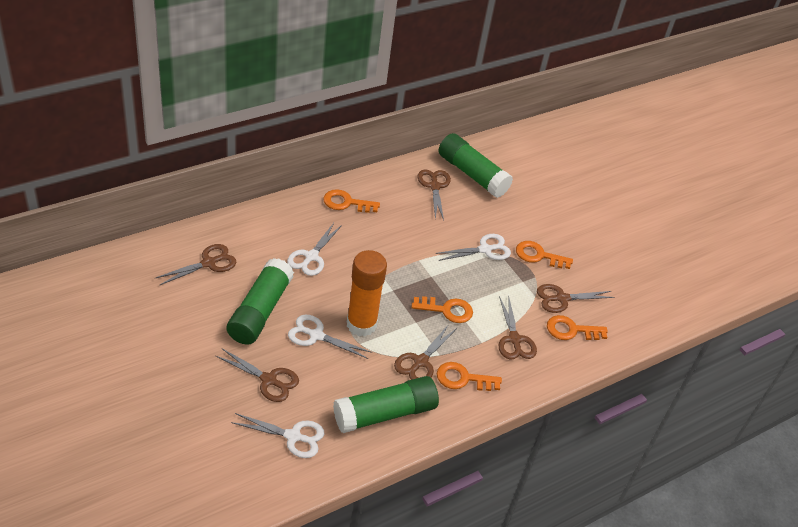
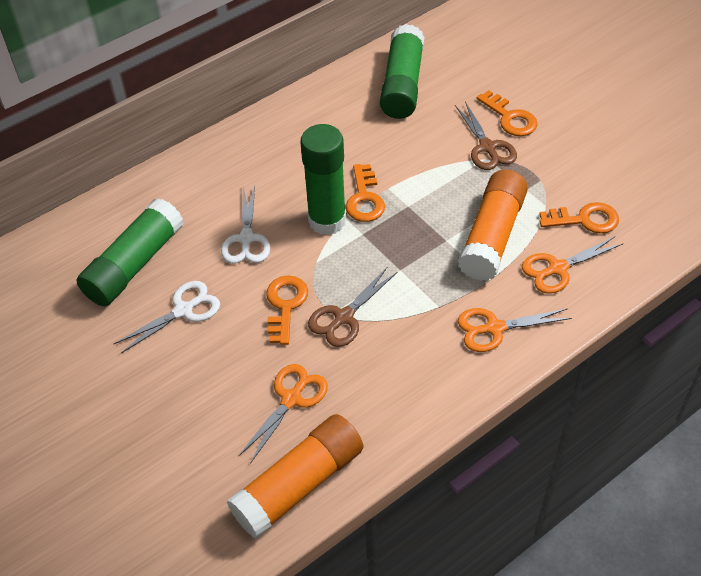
brown scissors: 6 -> 2
orange glue stick: 1 -> 2
orange key: 5 -> 4
orange scissors: 0 -> 3
white scissors: 4 -> 2

